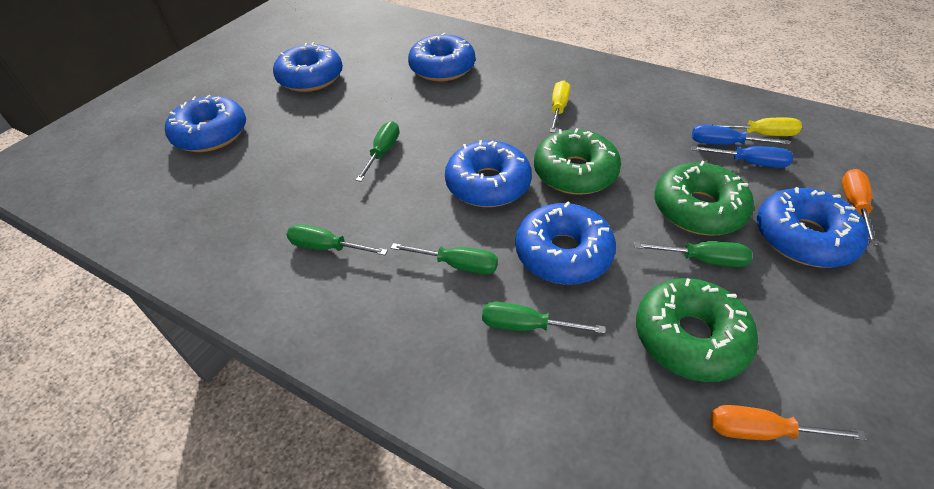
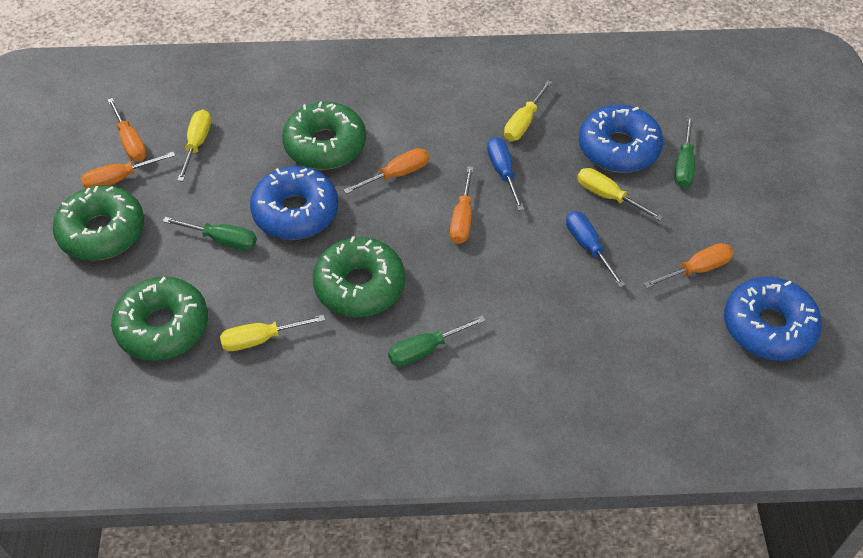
blue donut: 6 -> 3
green donut: 3 -> 4
green screwdriver: 5 -> 3
orange screwdriver: 2 -> 5
yellow screwdriver: 2 -> 4

